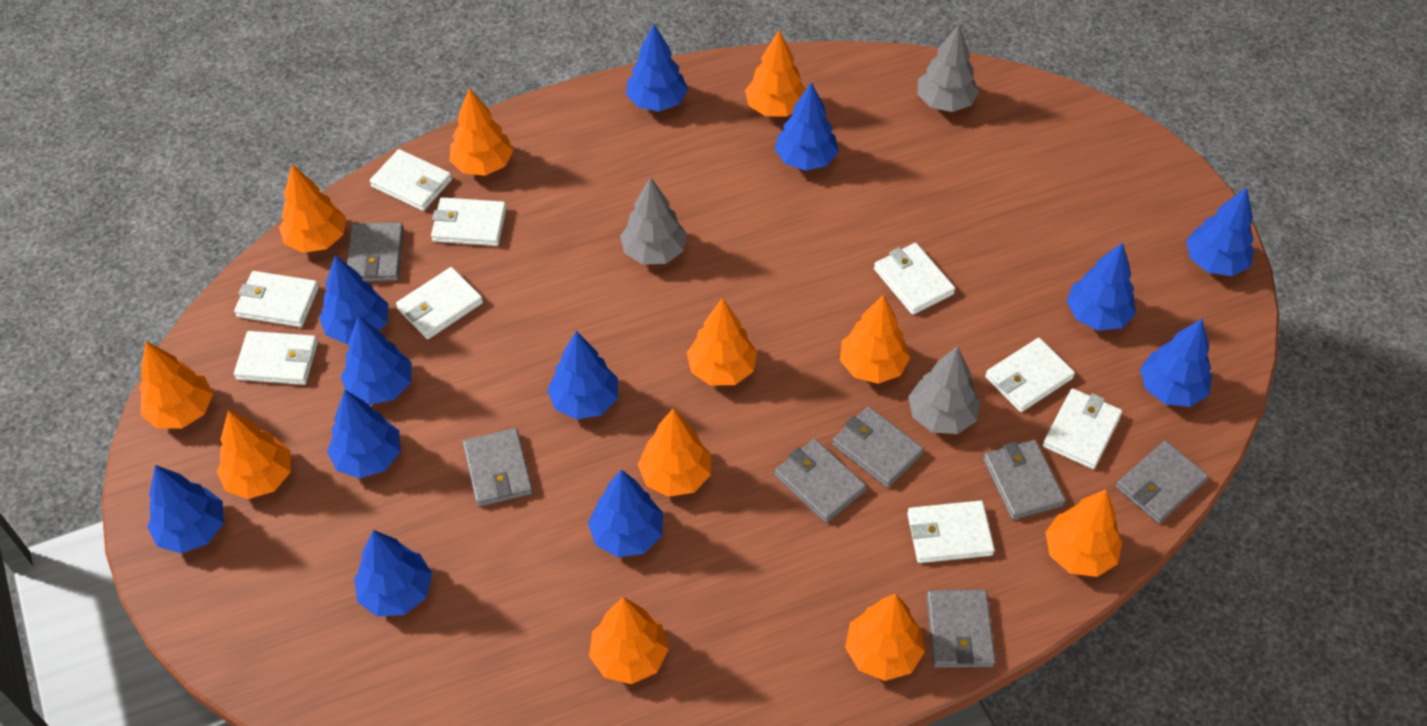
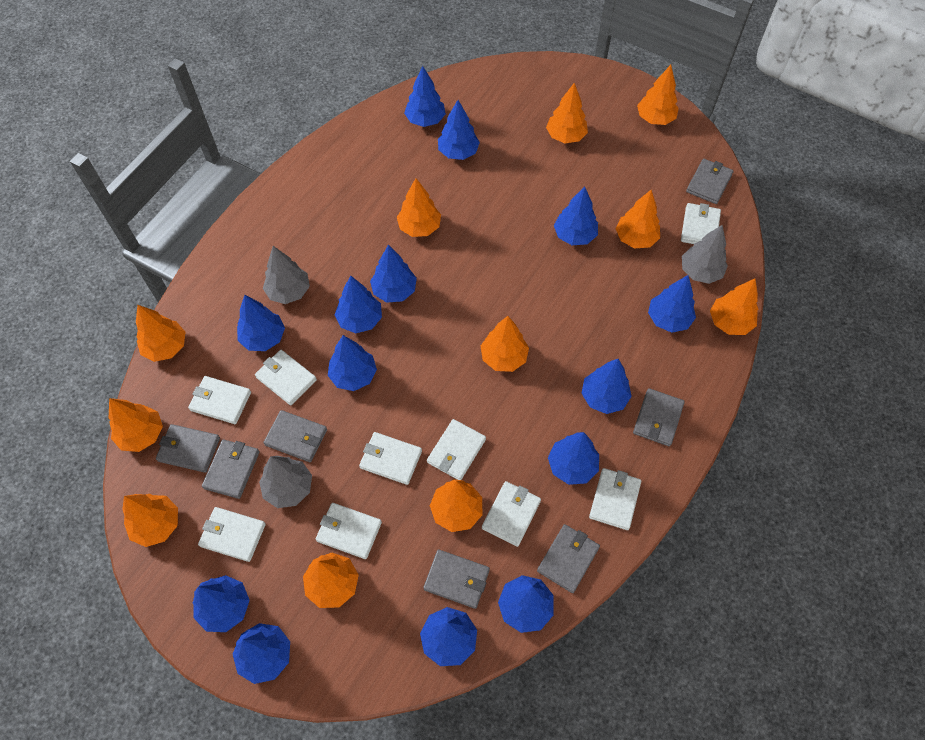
blue tree: 12 -> 14

